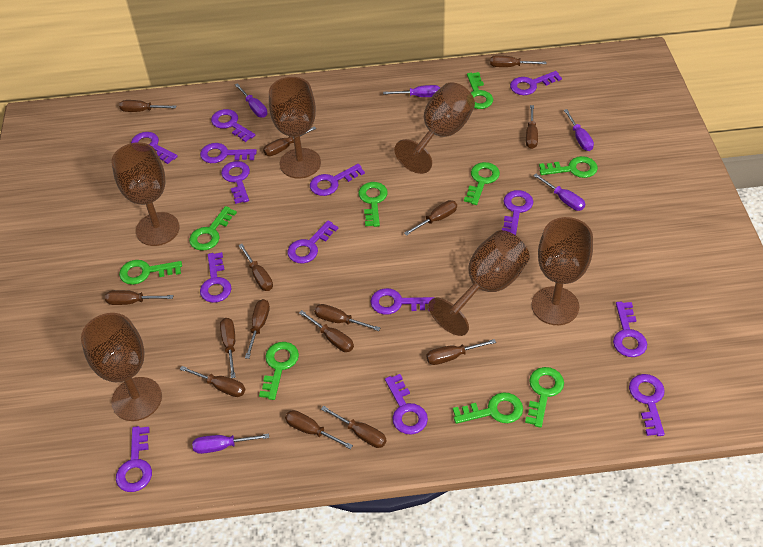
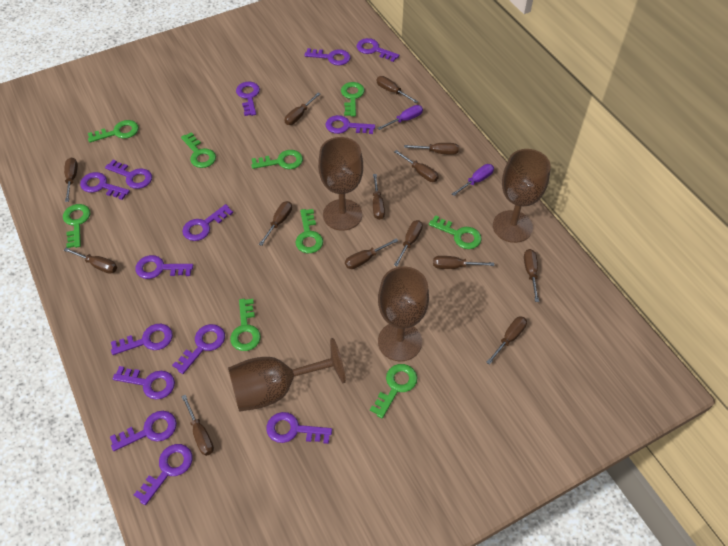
brown goblet: 6 -> 4
brown screwdriver: 15 -> 14
purple screwdriver: 5 -> 2

